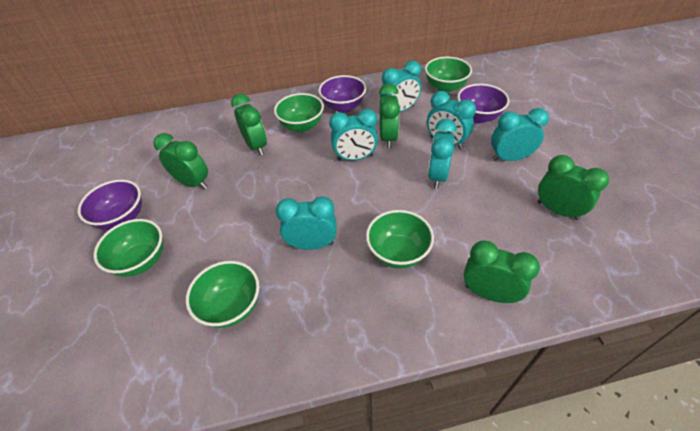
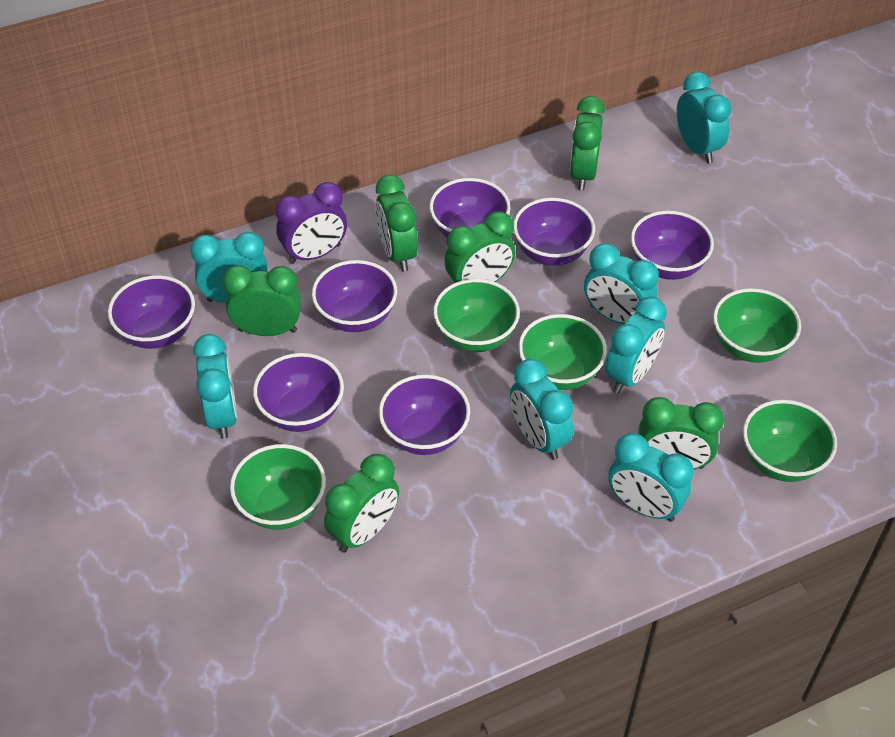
green clock: 5 -> 6
purple bowl: 3 -> 7
purple clock: 0 -> 1
turquoise clock: 6 -> 7

